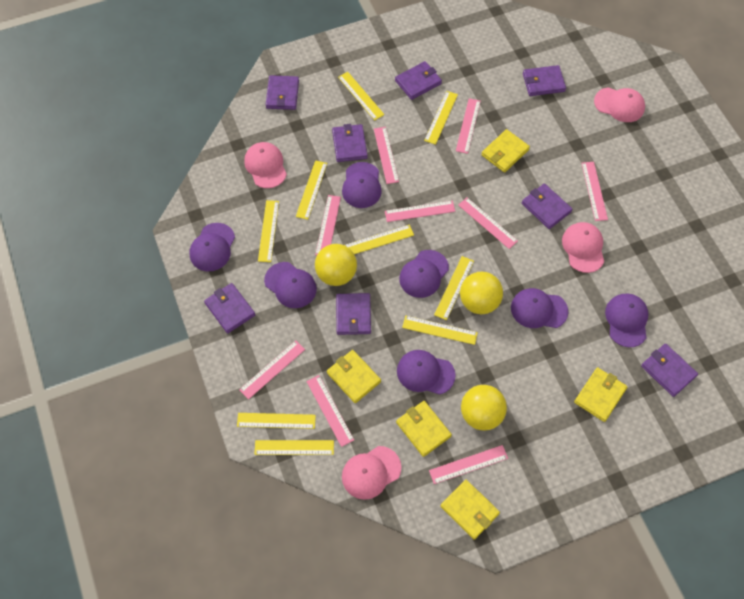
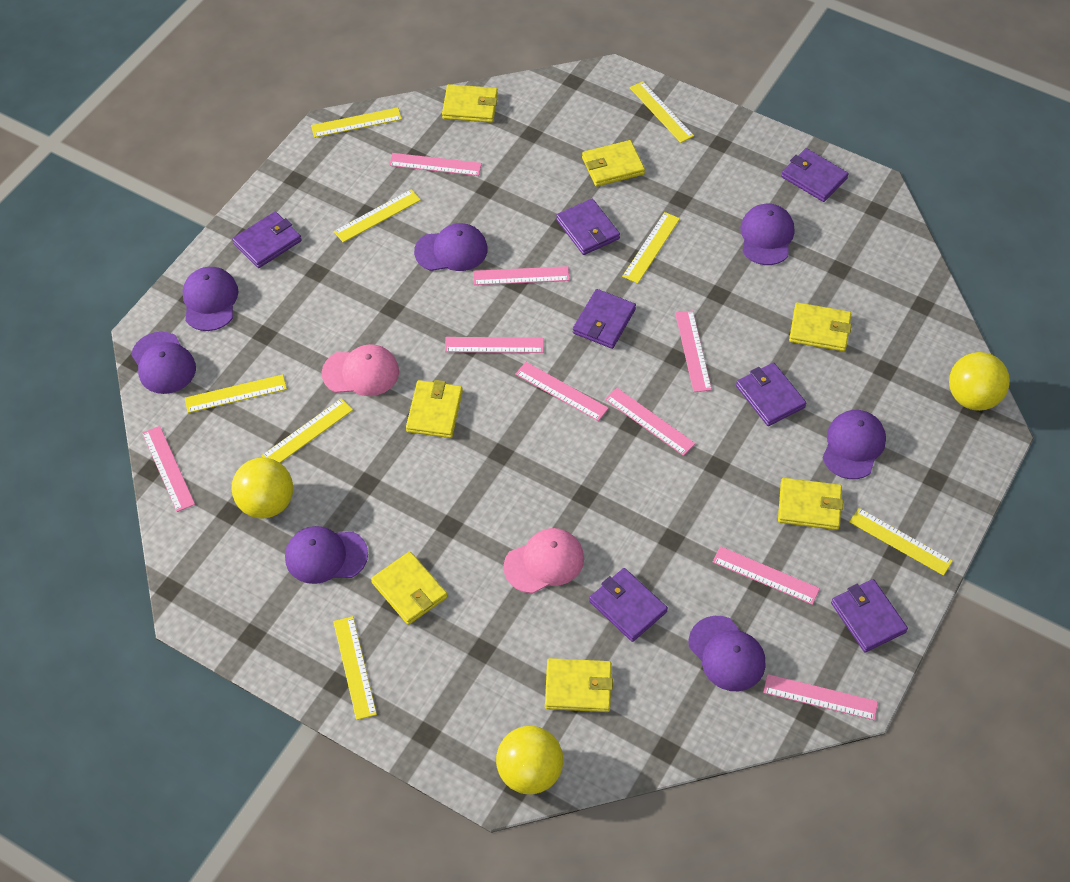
pink cap: 4 -> 2
purple wallet: 8 -> 7
yellow ruler: 9 -> 8
yellow wallet: 5 -> 7

